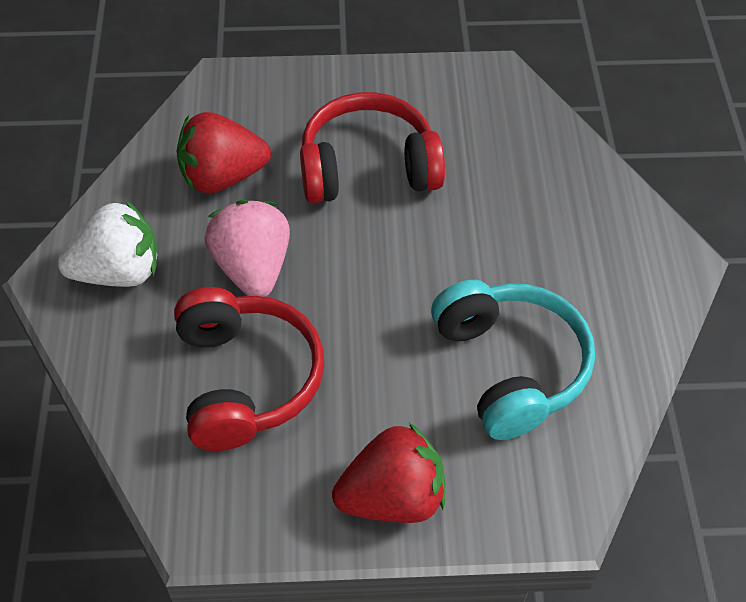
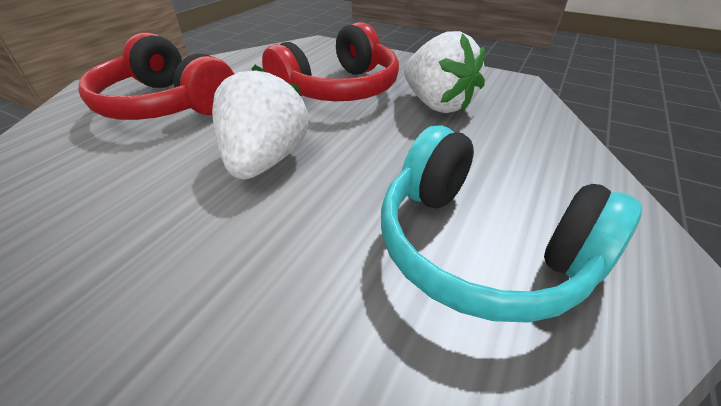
pink strawberry: 1 -> 0
red strawberry: 2 -> 0
white strawberry: 1 -> 2

